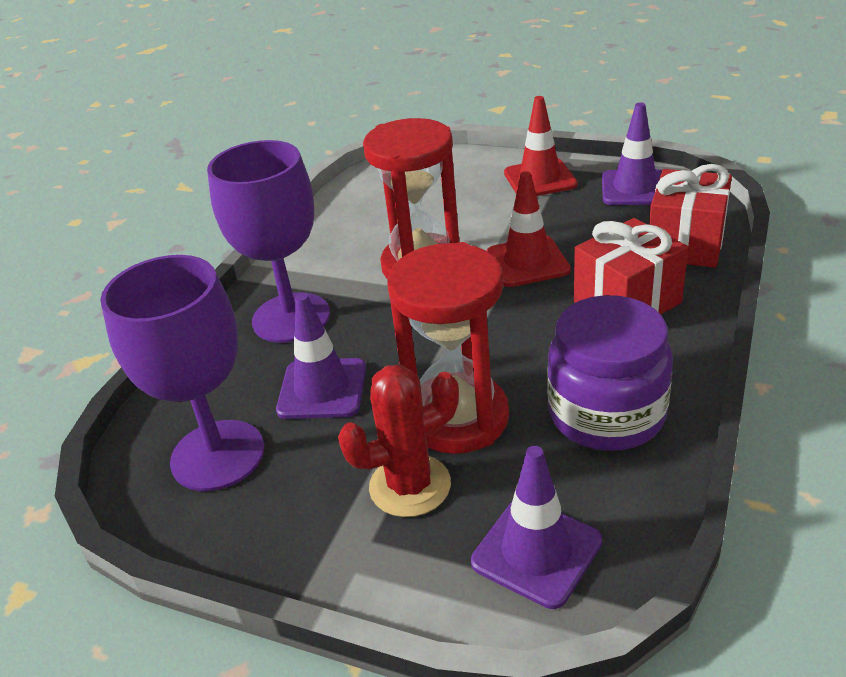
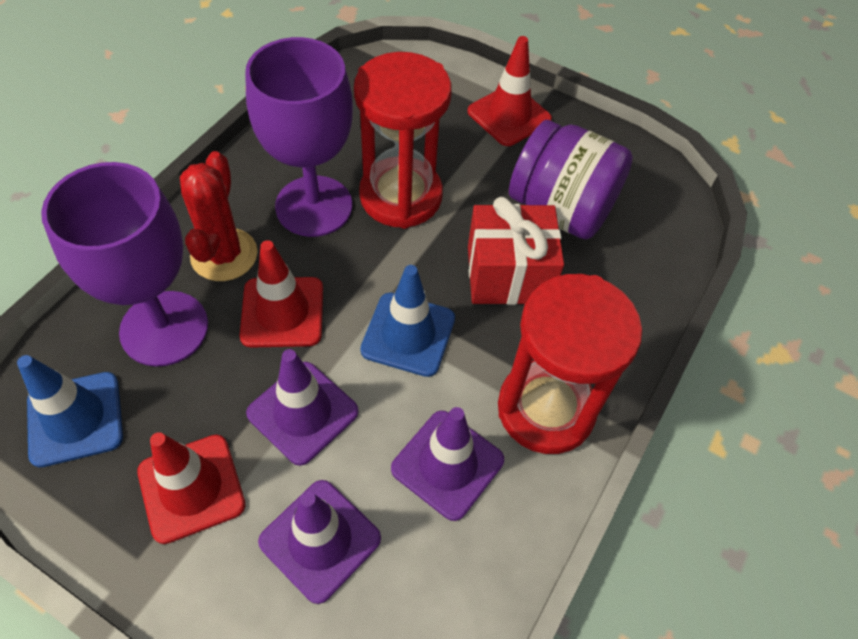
blue traffic cone: 0 -> 2
red gift: 2 -> 1
red traffic cone: 2 -> 3

